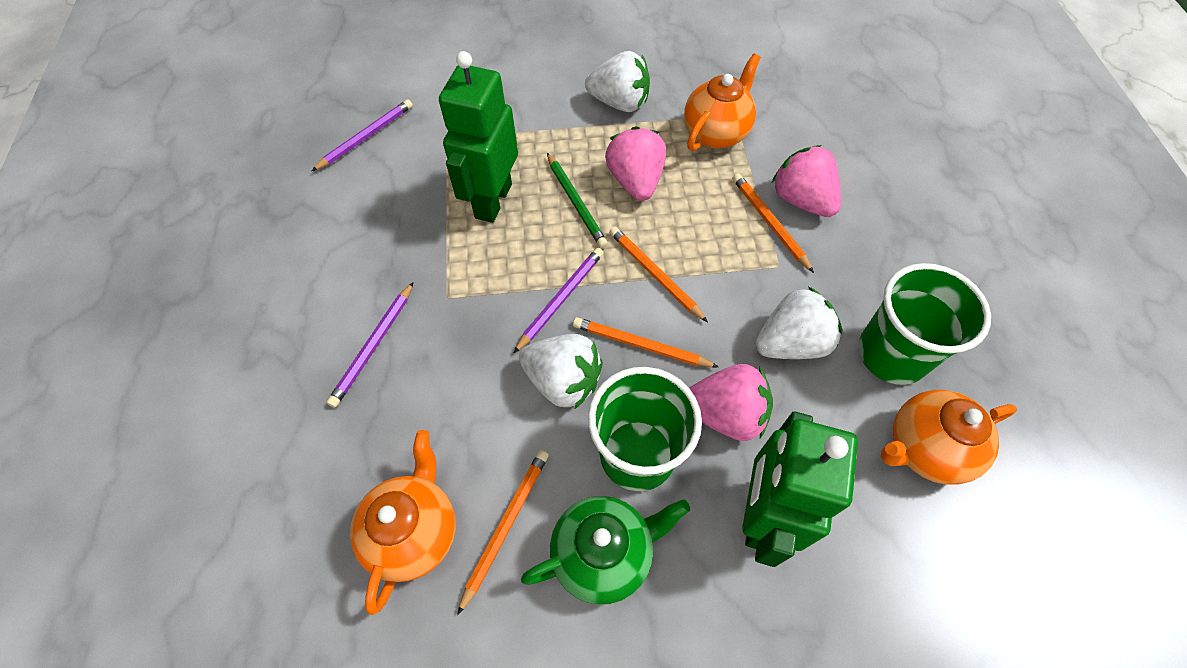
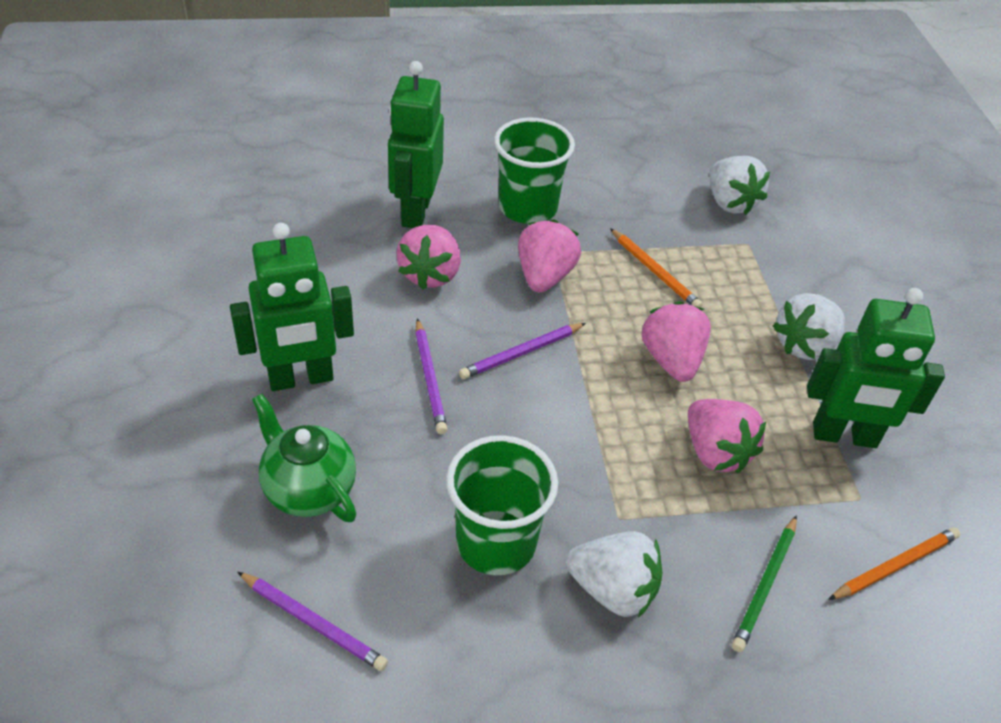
green robot: 2 -> 3
orange pencil: 4 -> 2
orange teapot: 3 -> 0
pink strawberry: 3 -> 4

